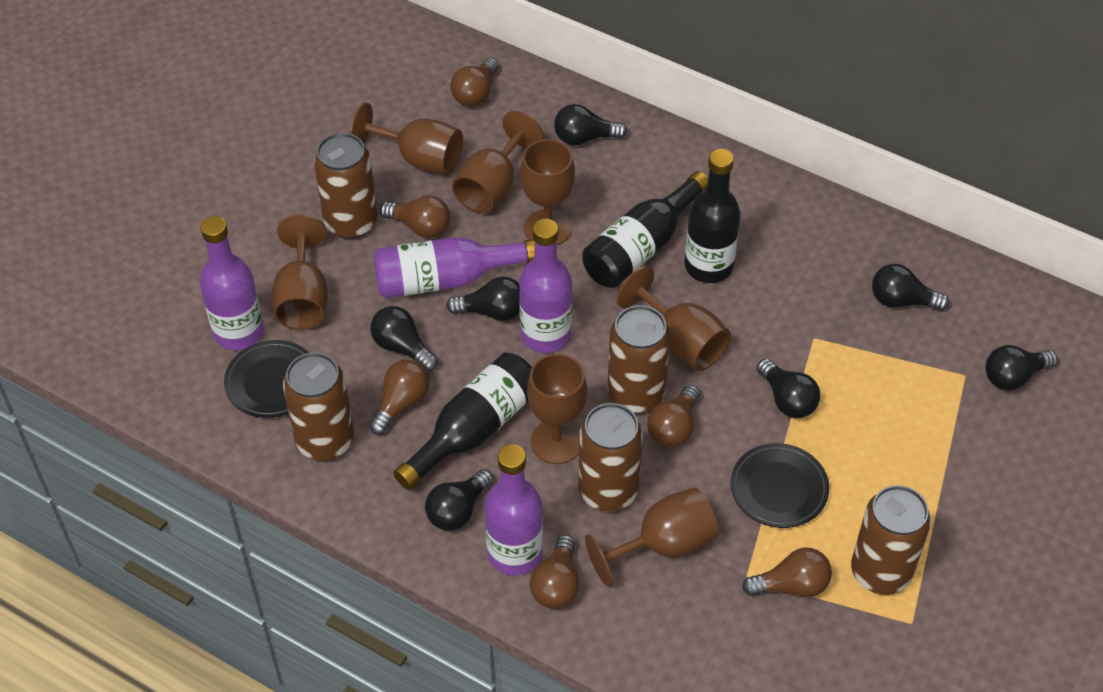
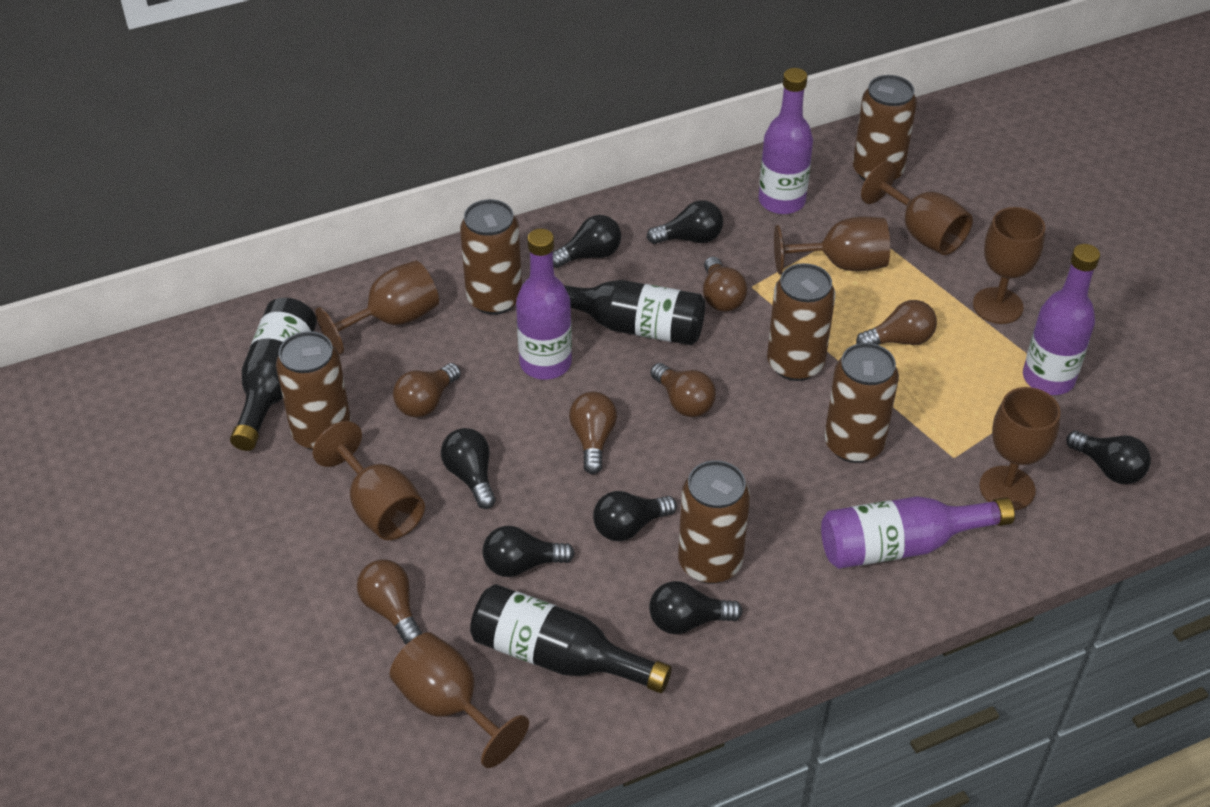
black plate: 2 -> 0
brown can: 5 -> 6

